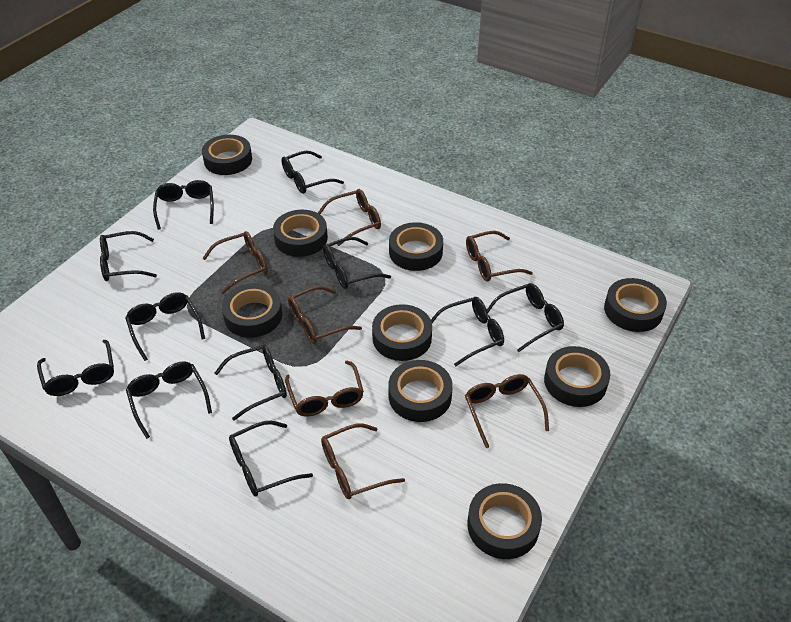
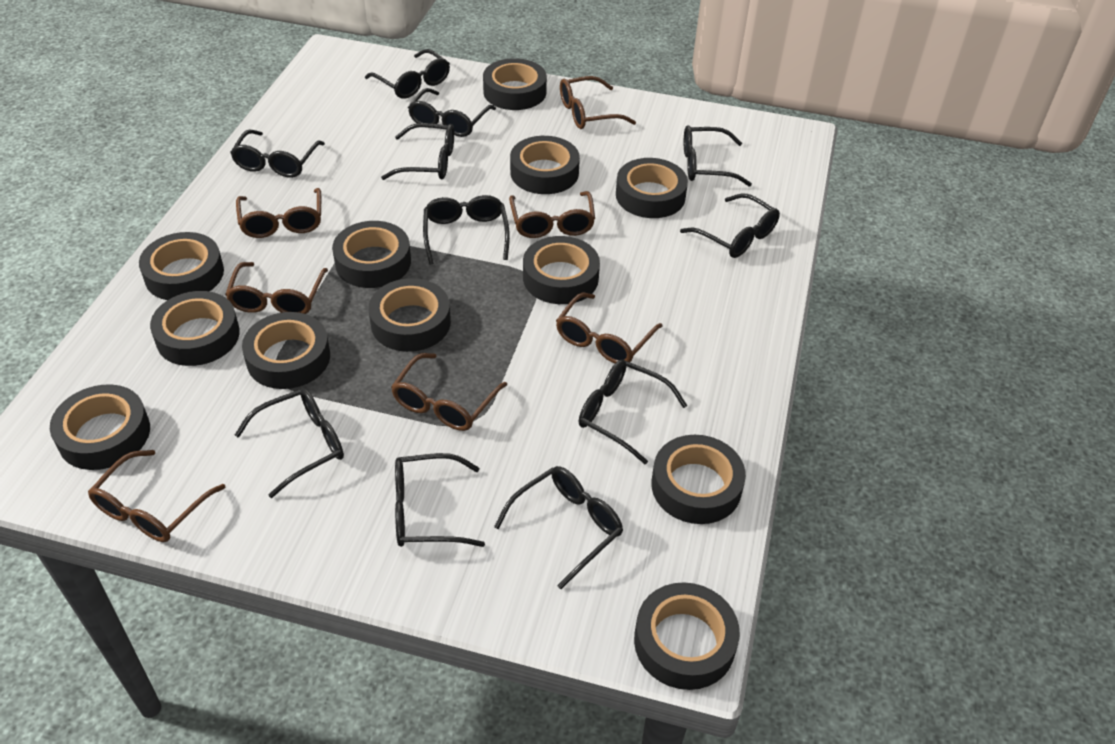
black tape: 9 -> 12

